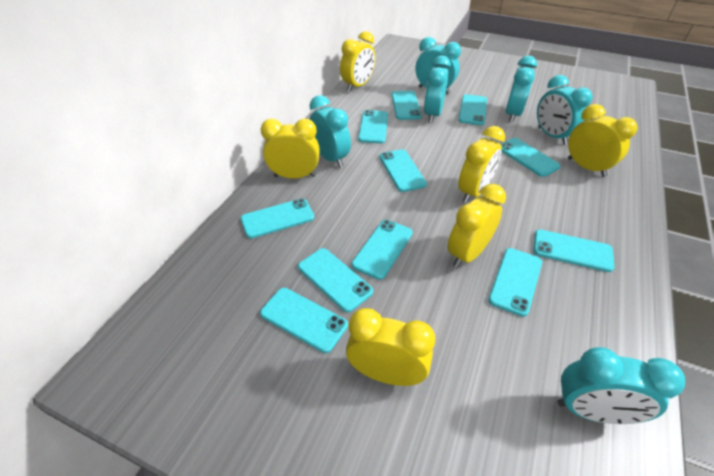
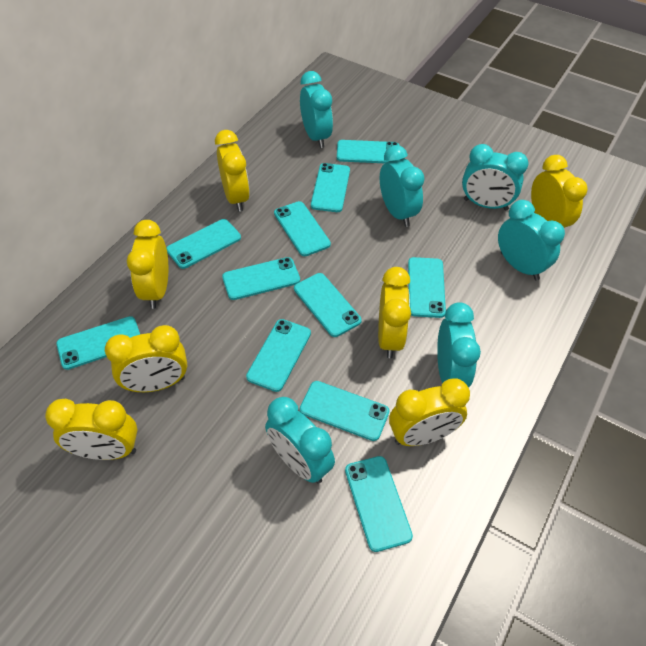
yellow clock: 6 -> 7

